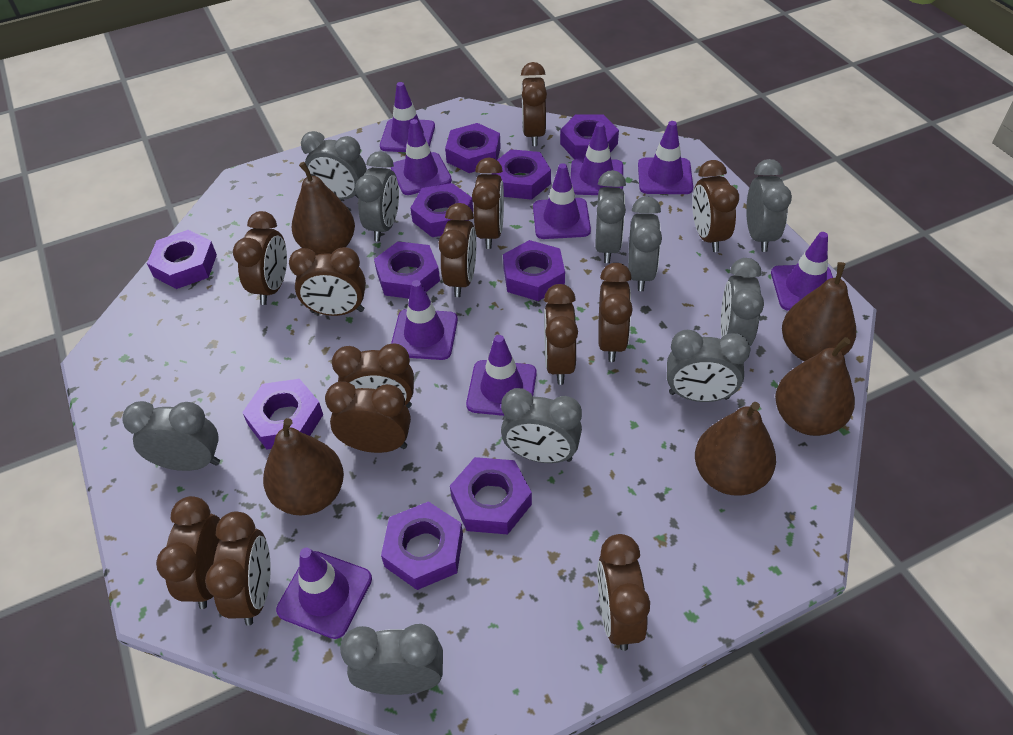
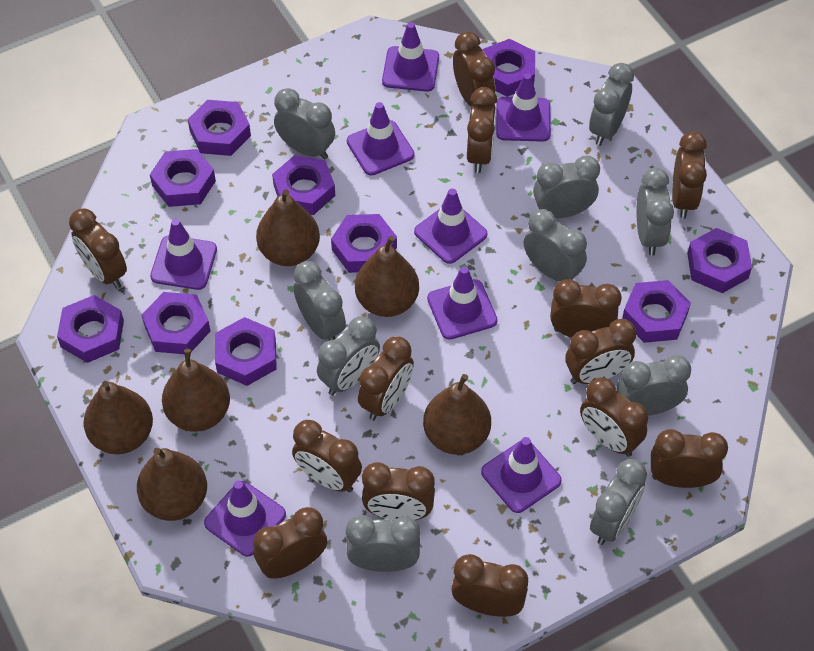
brown pear: 5 -> 6
purple traffic cone: 9 -> 8

